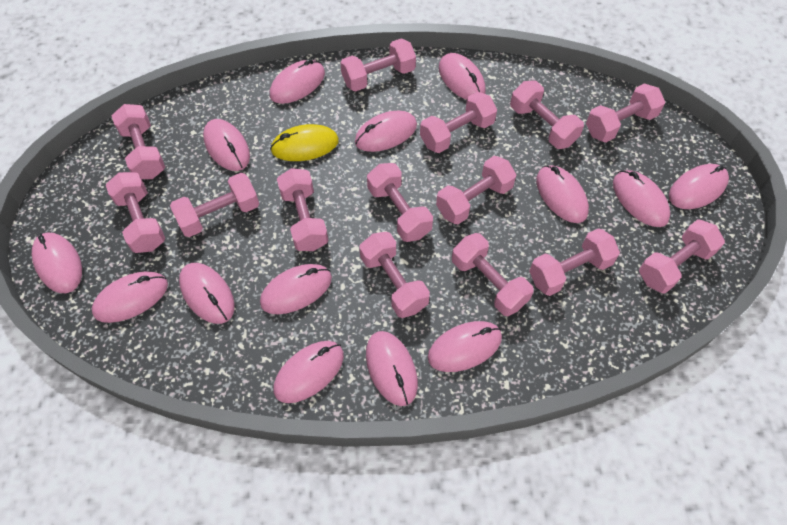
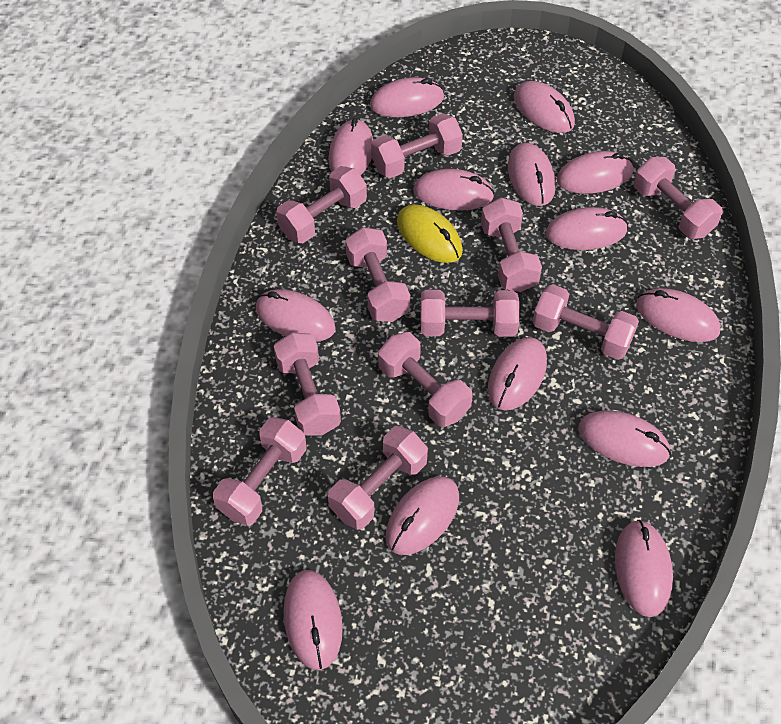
pink dumbbell: 14 -> 11

